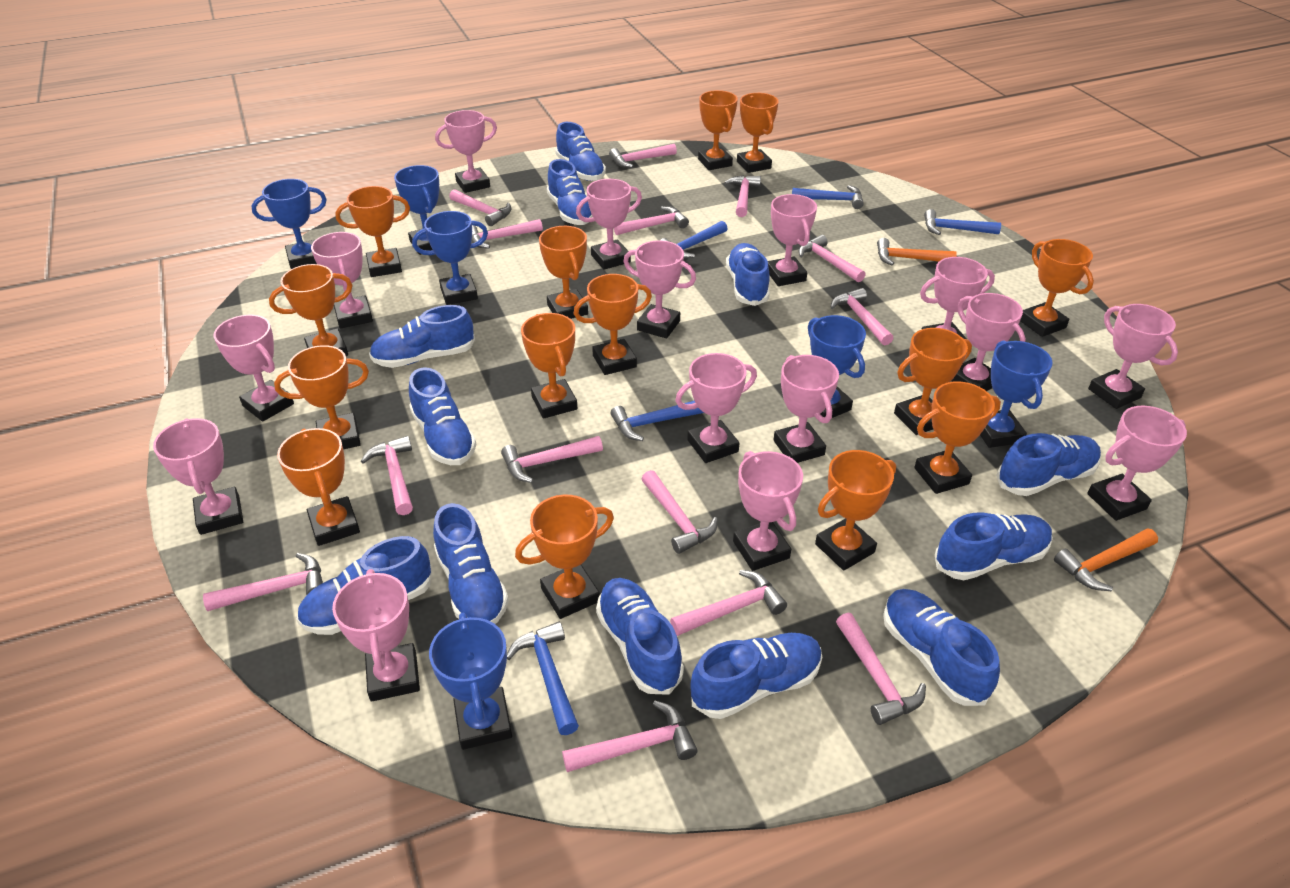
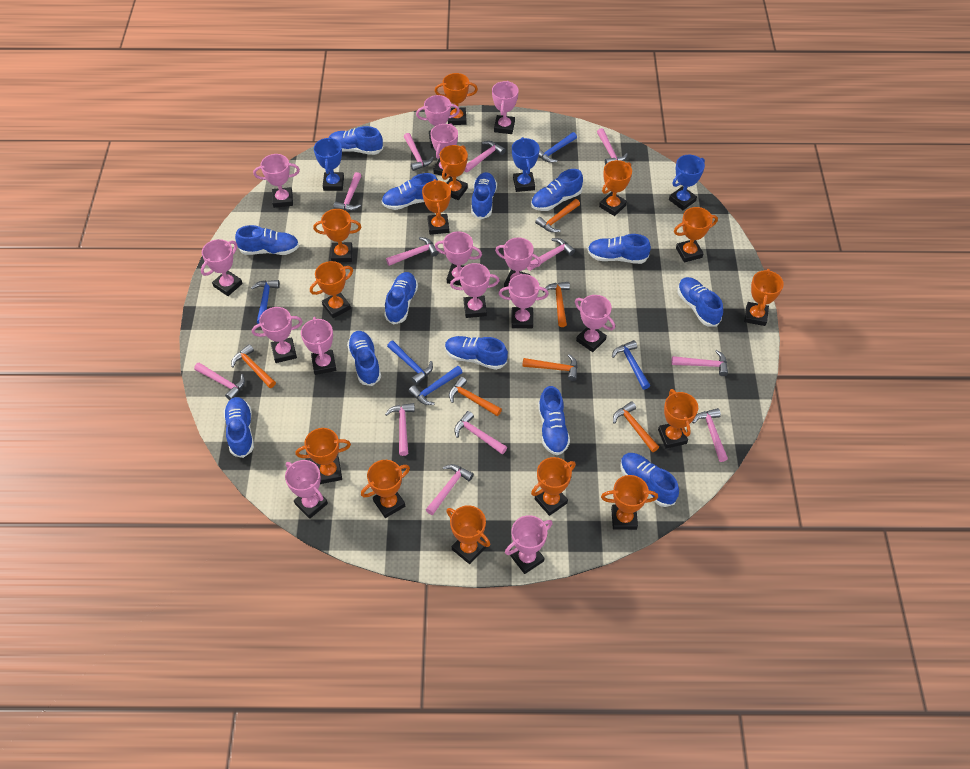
blue shoe: 12 -> 13
blue trophy: 6 -> 3
orange hammer: 2 -> 6
pink hammer: 14 -> 12
pink trophy: 15 -> 14

